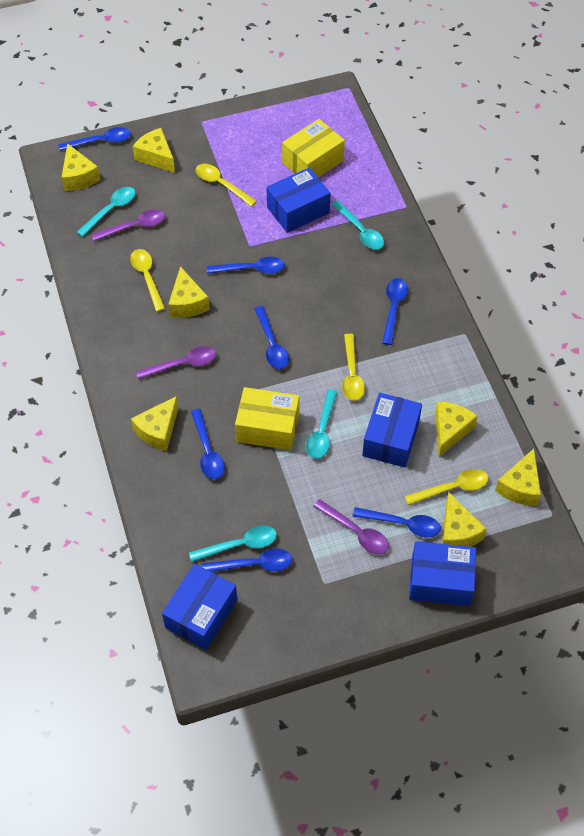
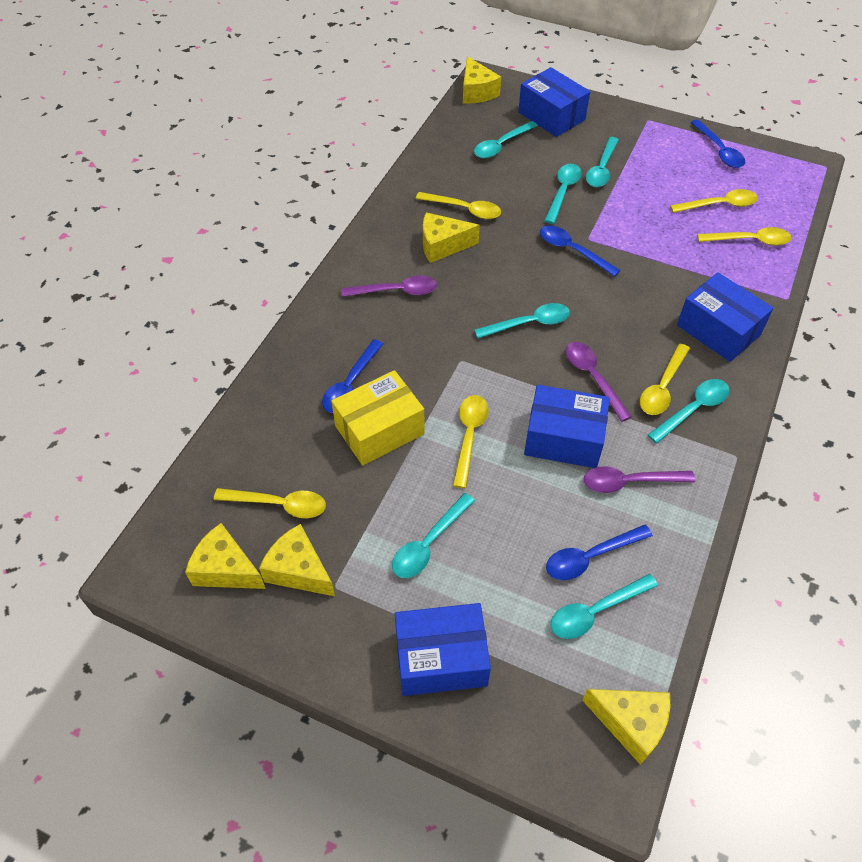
blue spoon: 7 -> 4
turquoise spoon: 4 -> 7
yellow box: 2 -> 1
yellow cheese: 7 -> 5
yellow spoon: 4 -> 6

